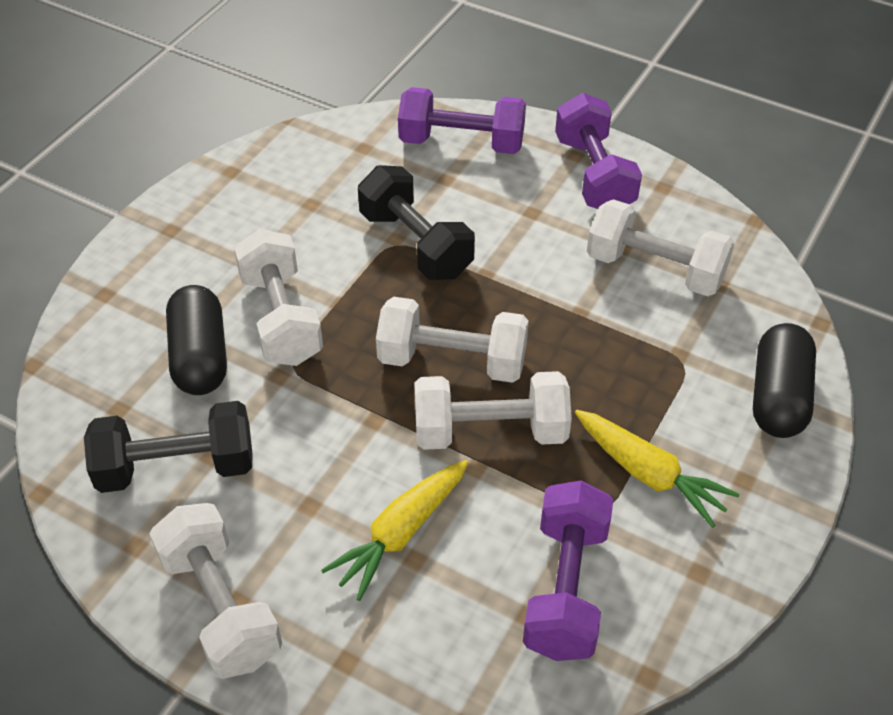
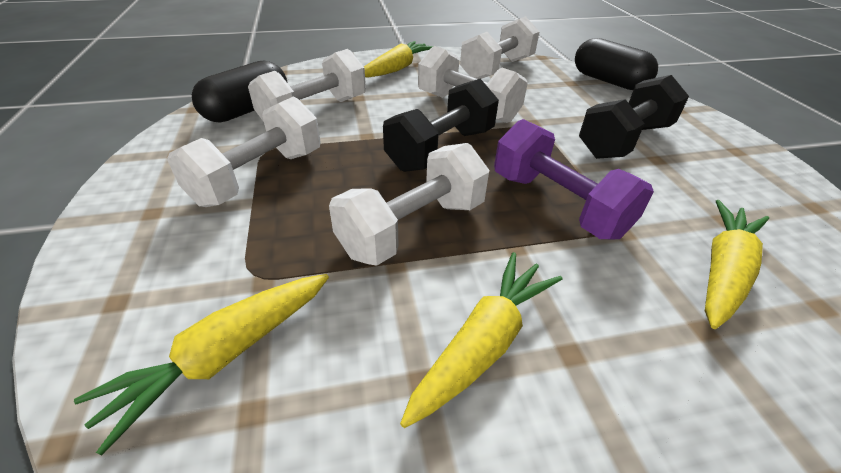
purple dumbbell: 3 -> 1
yellow carrot: 2 -> 4

